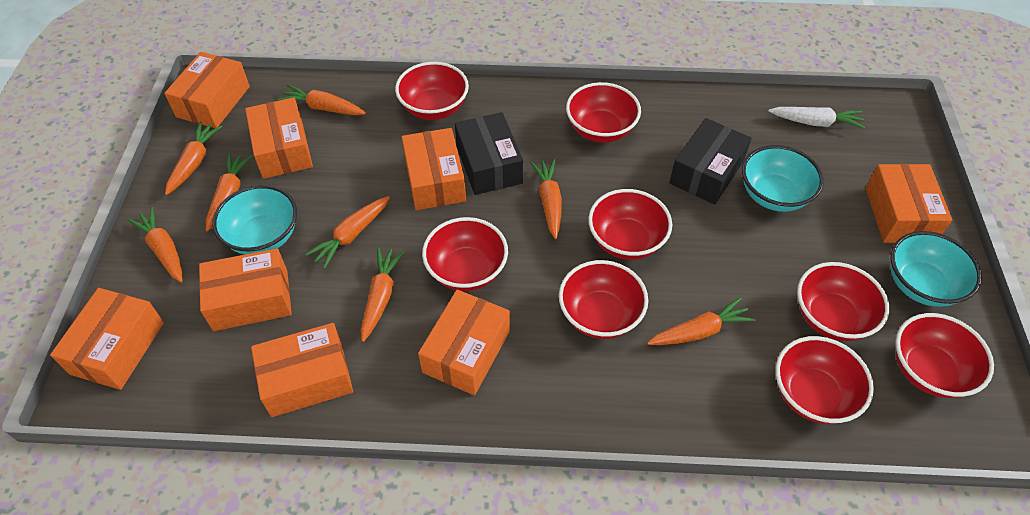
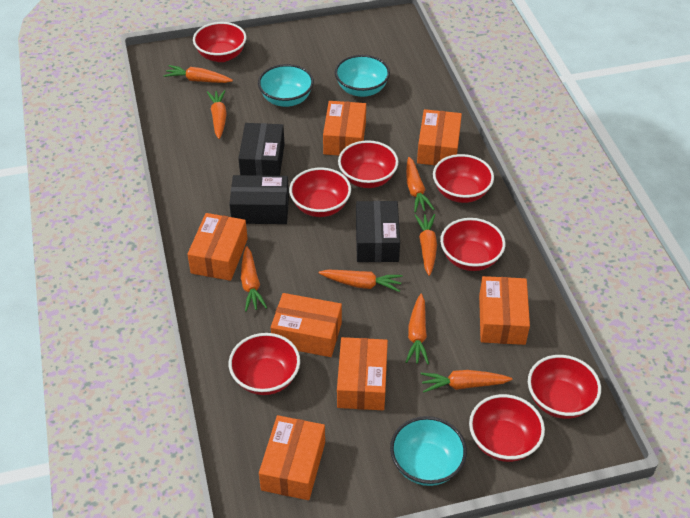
black box: 2 -> 3
orange box: 8 -> 7
white carrot: 1 -> 0

